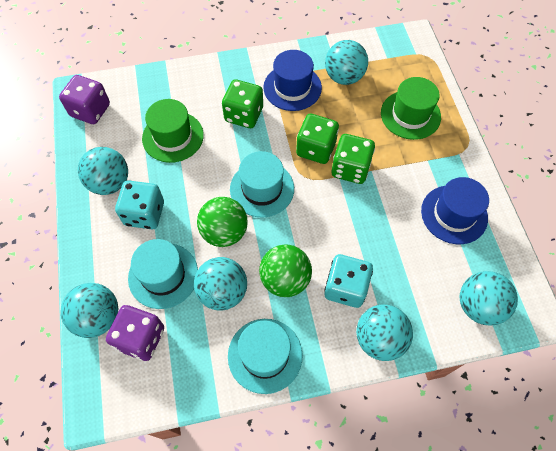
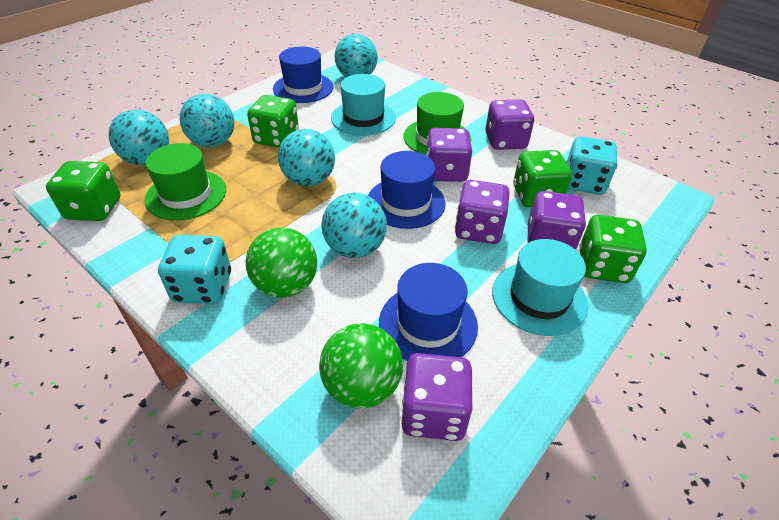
blue hat: 2 -> 3
green dice: 3 -> 4
purple dice: 2 -> 5
turquoise ball: 6 -> 5
turquoise hat: 3 -> 2

